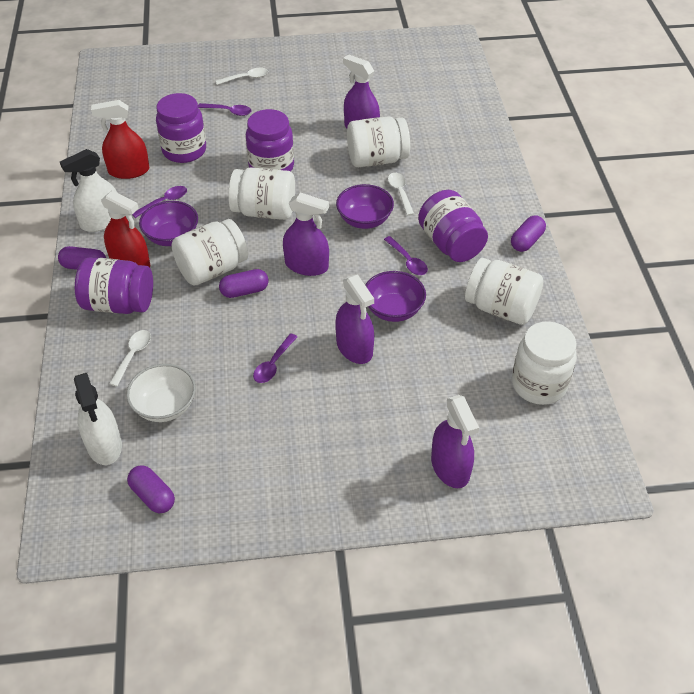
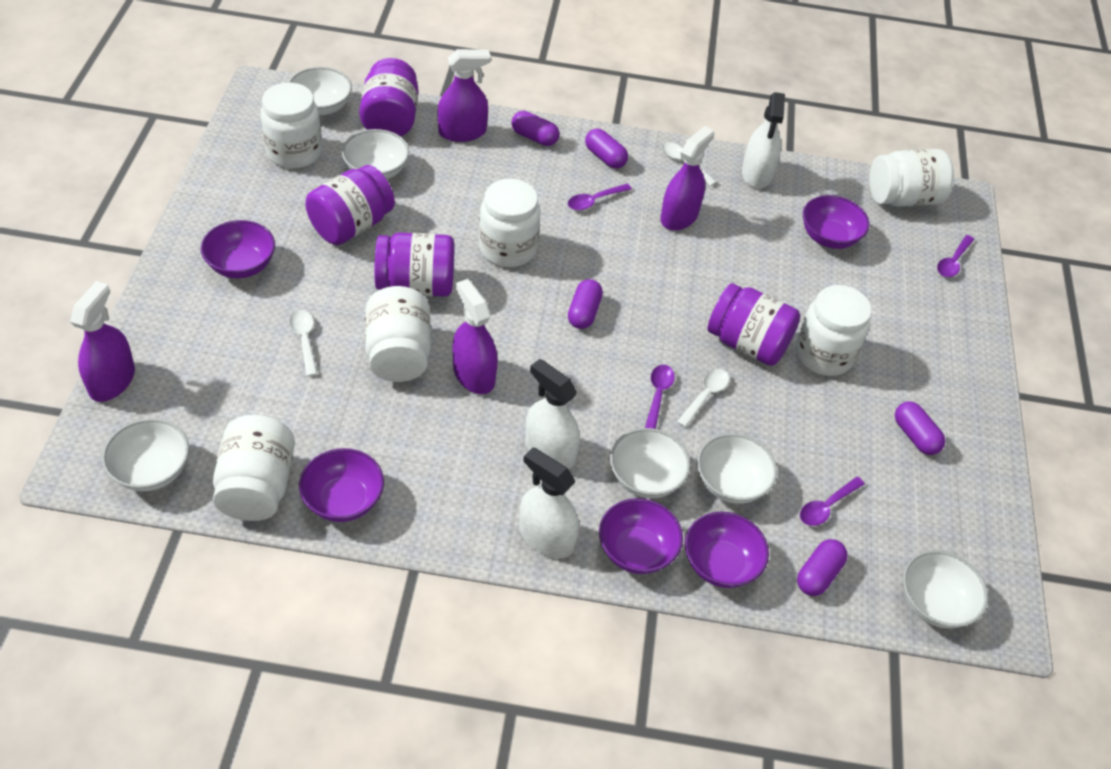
purple bowl: 3 -> 5
purple capsule: 4 -> 5
red spray bottle: 2 -> 0
white bowl: 1 -> 6
white jar: 5 -> 6
white spray bottle: 2 -> 3

